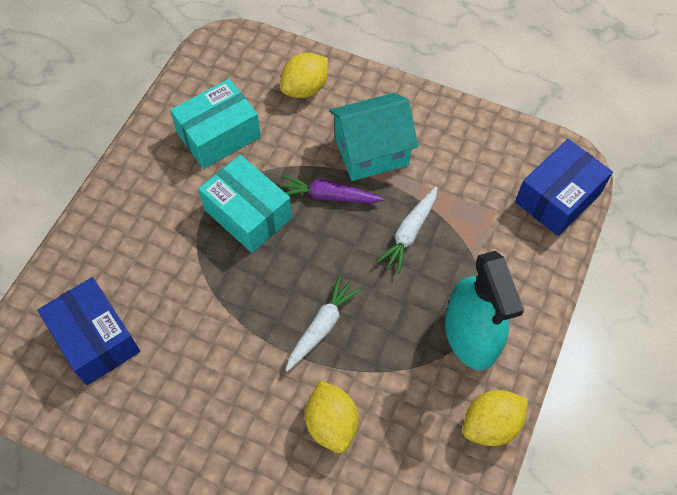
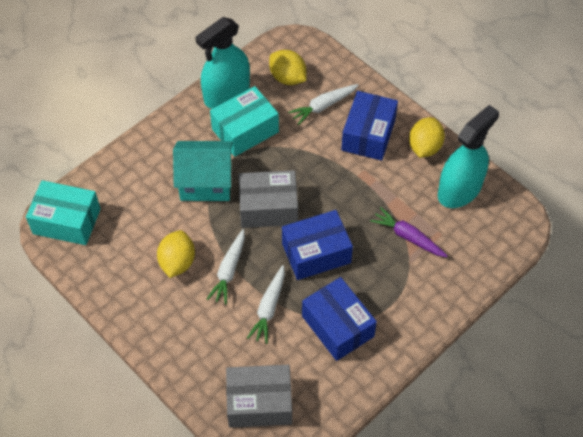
blue box: 2 -> 3
grey box: 0 -> 2
turquoise spray bottle: 1 -> 2
white carrot: 2 -> 3

